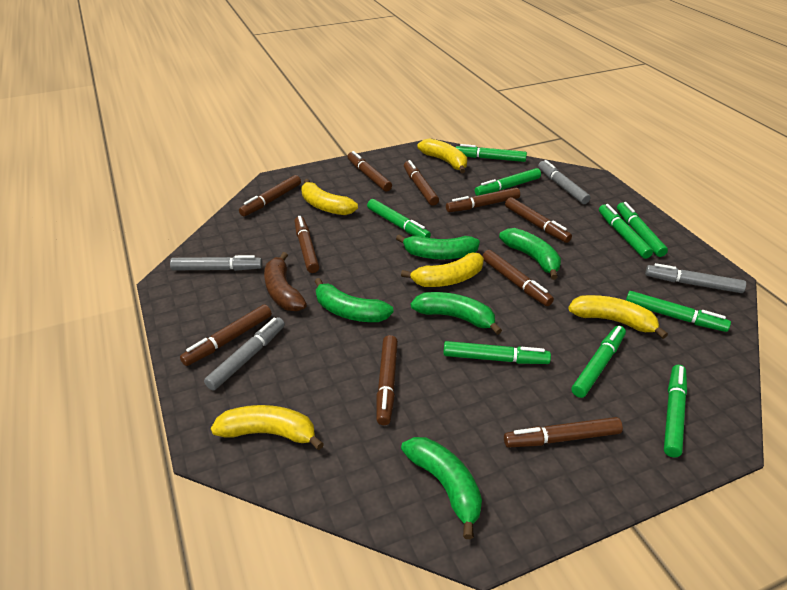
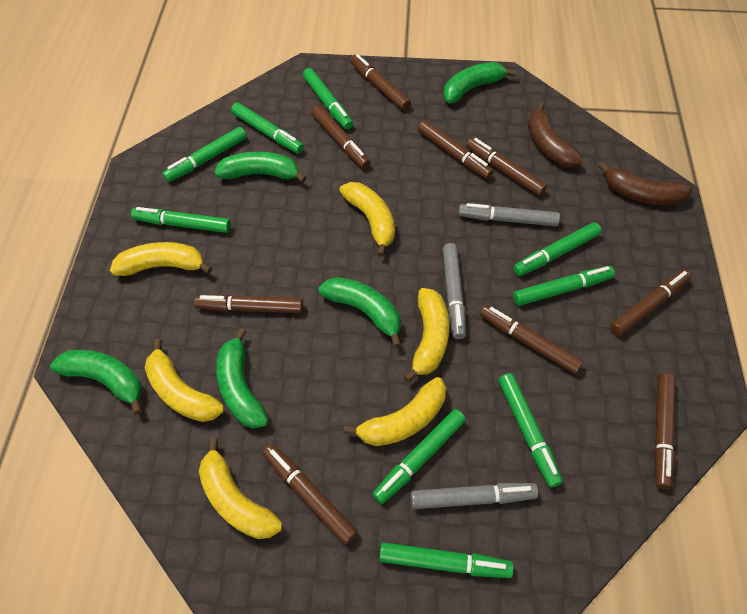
brown banana: 1 -> 2
brown marker: 10 -> 9
grey marker: 4 -> 3
yellow banana: 5 -> 6

